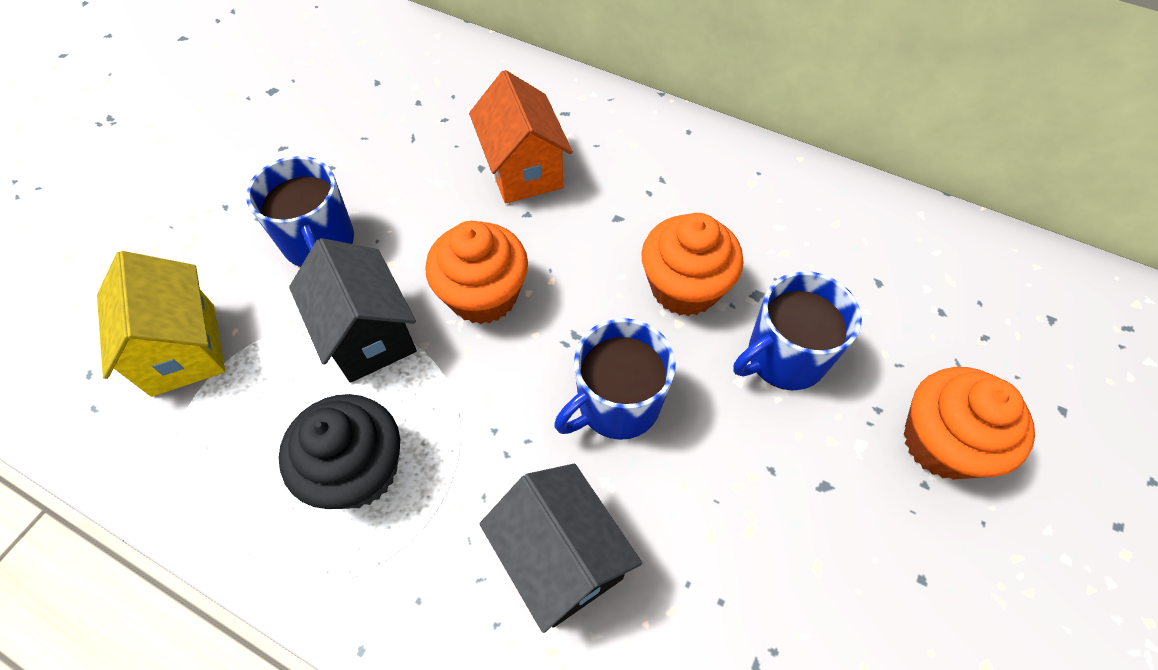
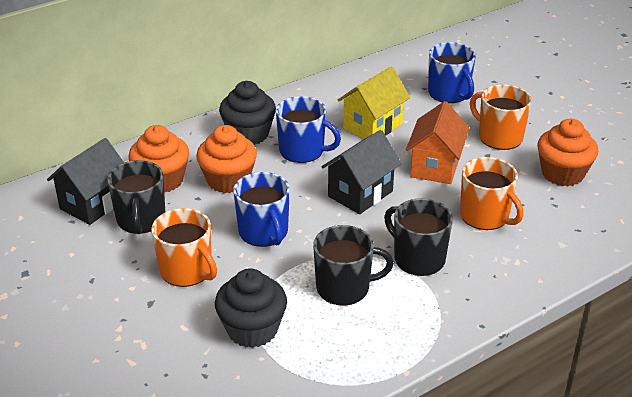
black cupcake: 1 -> 2
black mug: 0 -> 3
orange mug: 0 -> 3

